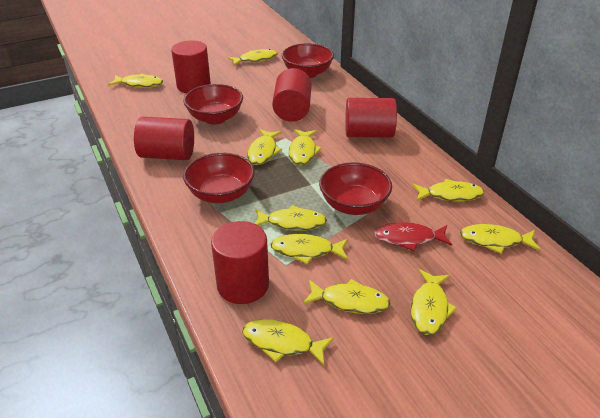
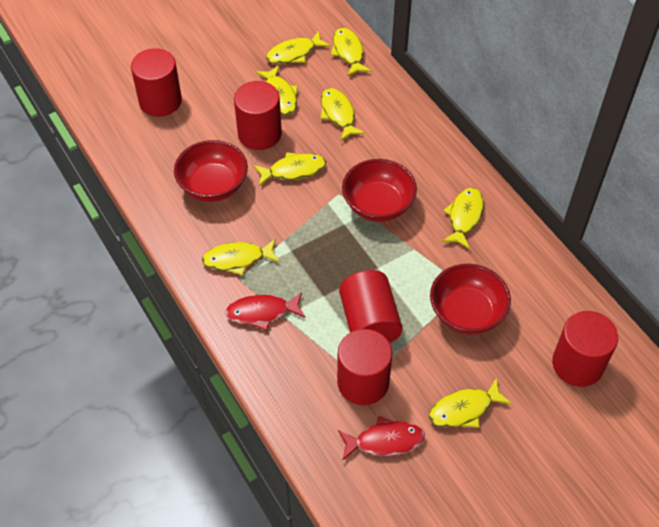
red bowl: 4 -> 3
red fish: 1 -> 2
yellow fish: 11 -> 8

